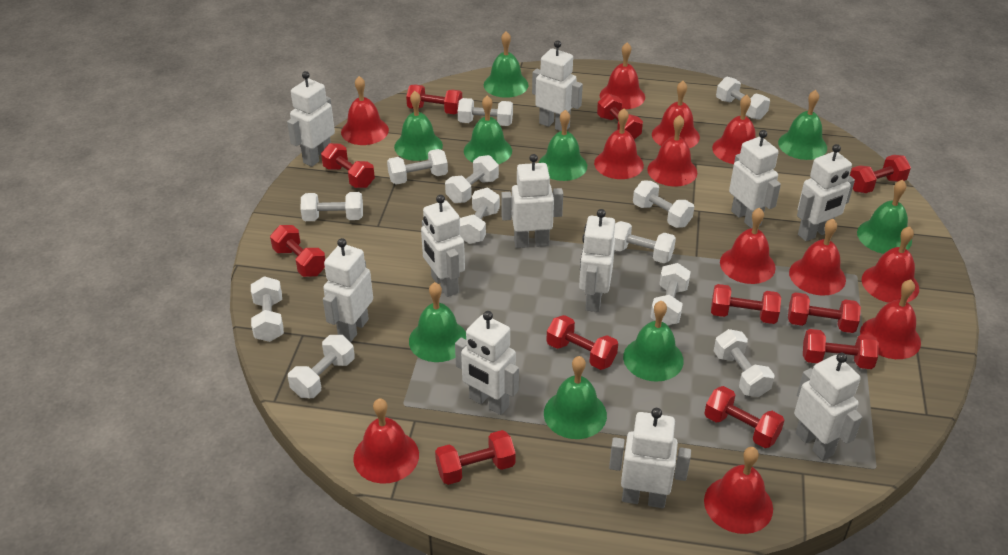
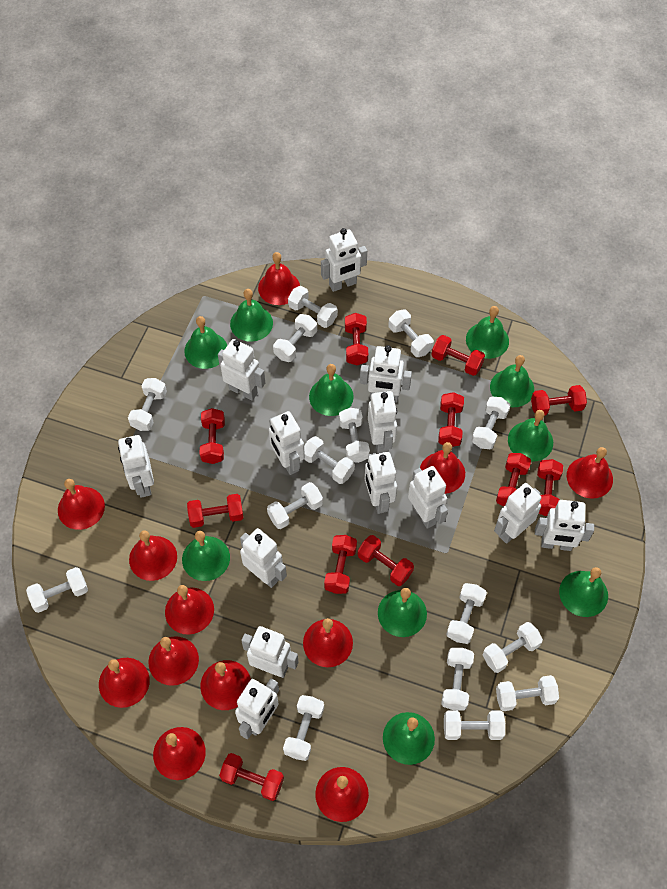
green bell: 9 -> 10
white dumbbell: 12 -> 15
white robot: 11 -> 13

